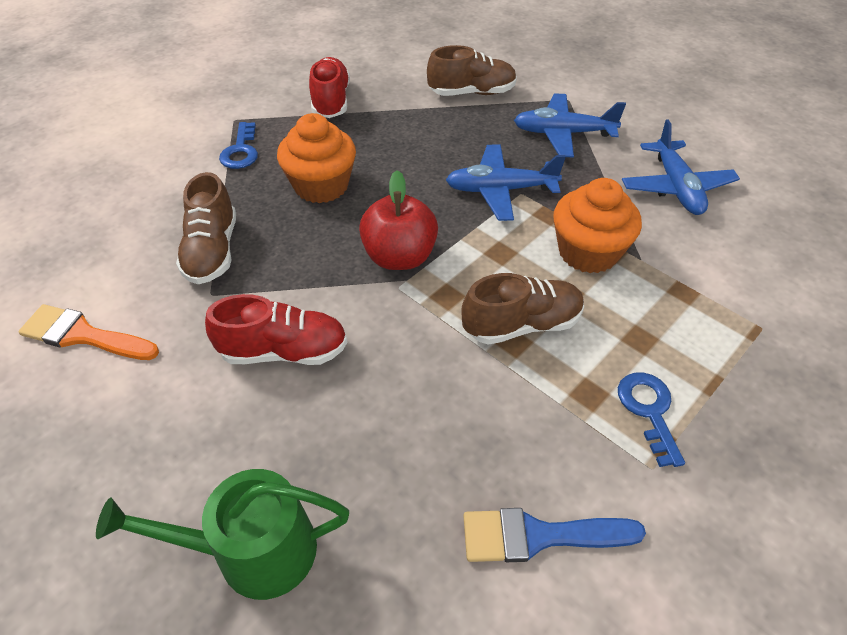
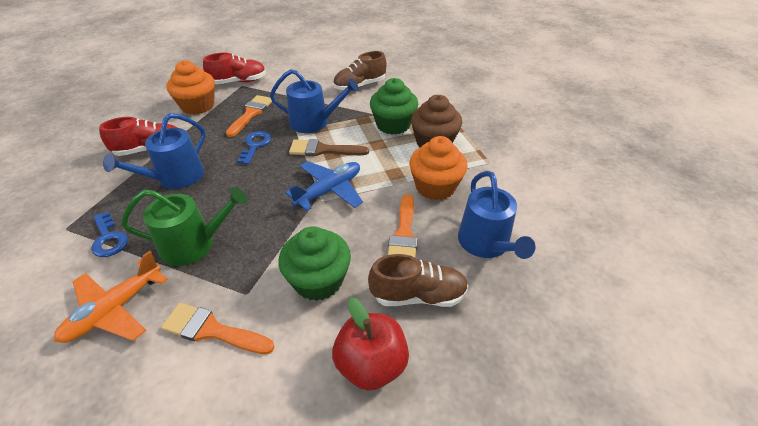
blue brush: 1 -> 0
blue plane: 3 -> 1
blue watering can: 0 -> 3
brown brush: 0 -> 1
brown cupcake: 0 -> 1
brown shoe: 3 -> 2
green cupcake: 0 -> 2
orange brush: 1 -> 3
orange plane: 0 -> 1

